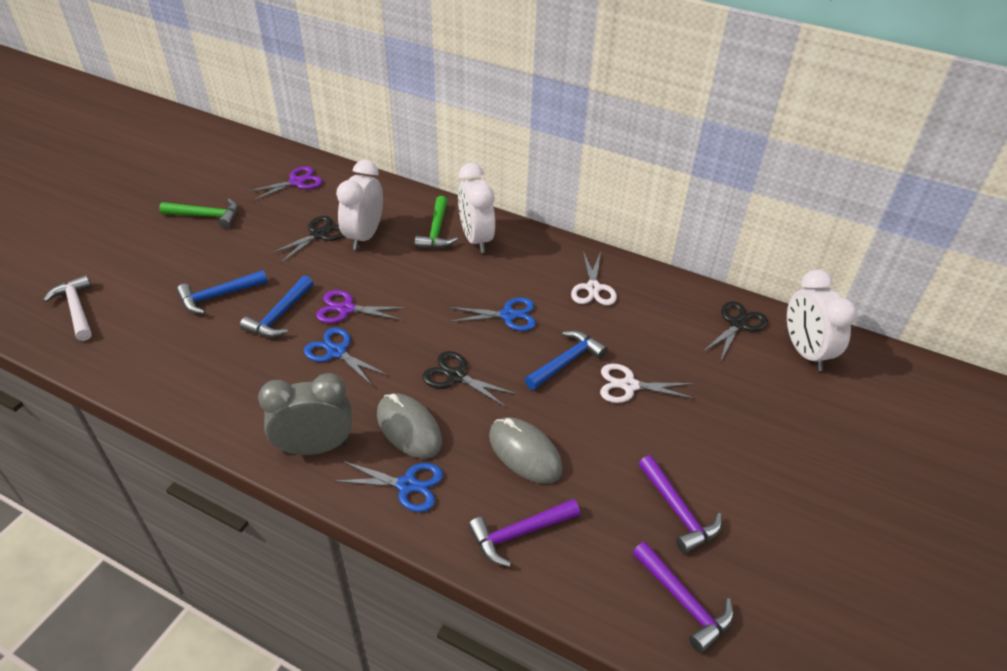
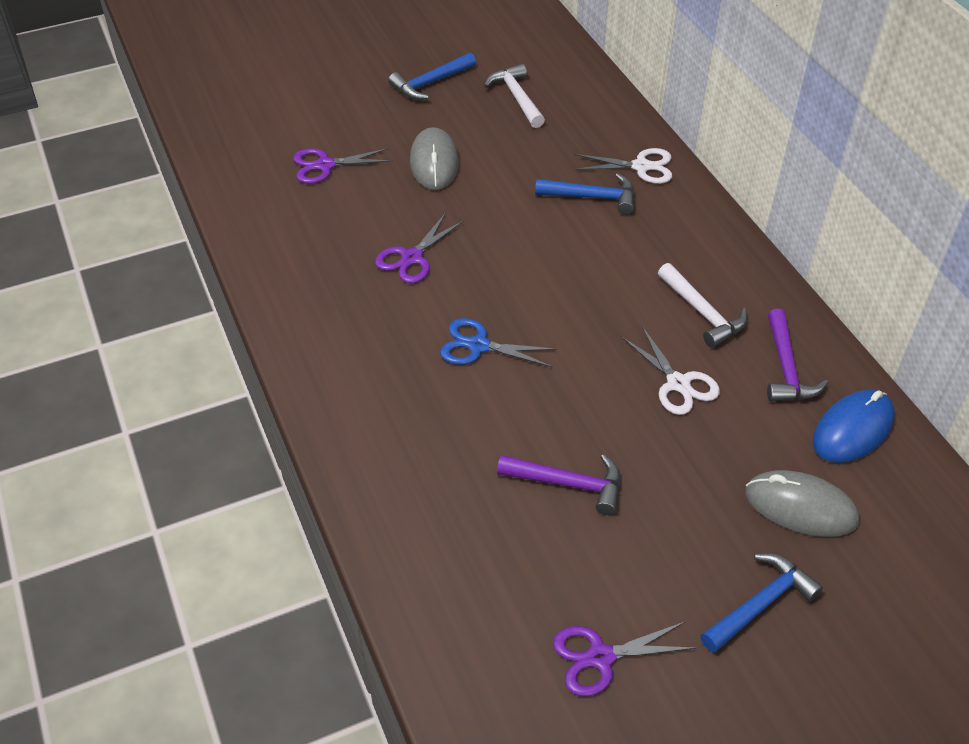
black scissors: 3 -> 0
blue mouse: 0 -> 1
blue scissors: 3 -> 1
green hammer: 2 -> 0
grey clock: 1 -> 0
purple hammer: 3 -> 2
purple scissors: 2 -> 3
white clock: 3 -> 0
white hammer: 1 -> 2

